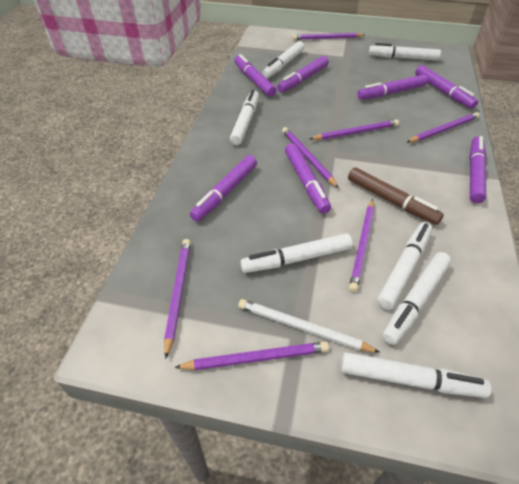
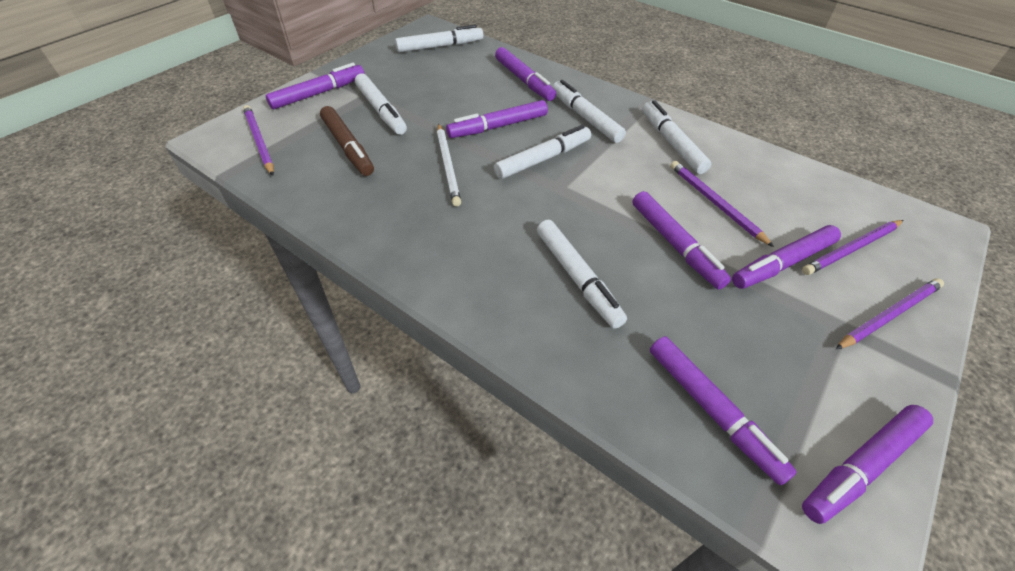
purple pencil: 7 -> 4
white marker: 7 -> 6

